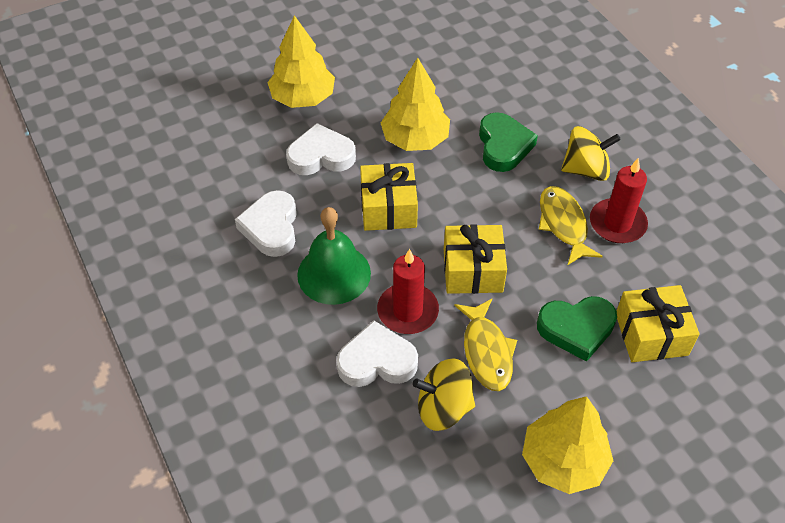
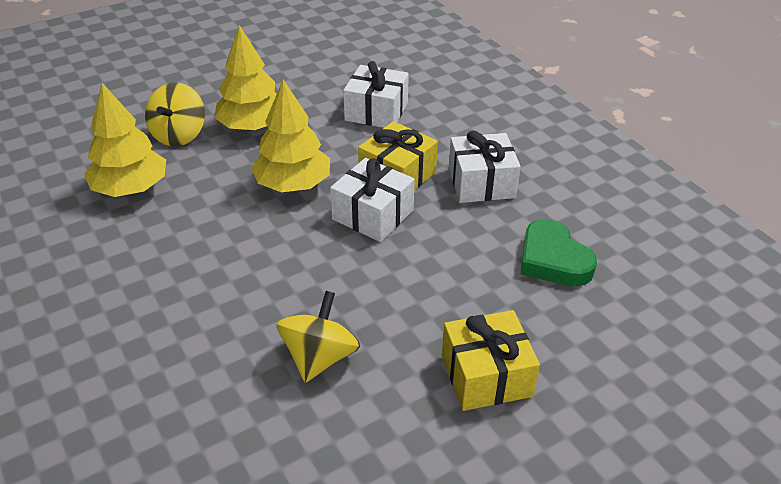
green bell: 1 -> 0
green heart: 2 -> 1
red candle: 2 -> 0
white gift: 0 -> 3
white heart: 3 -> 0
yellow fish: 2 -> 0
yellow gift: 3 -> 2

